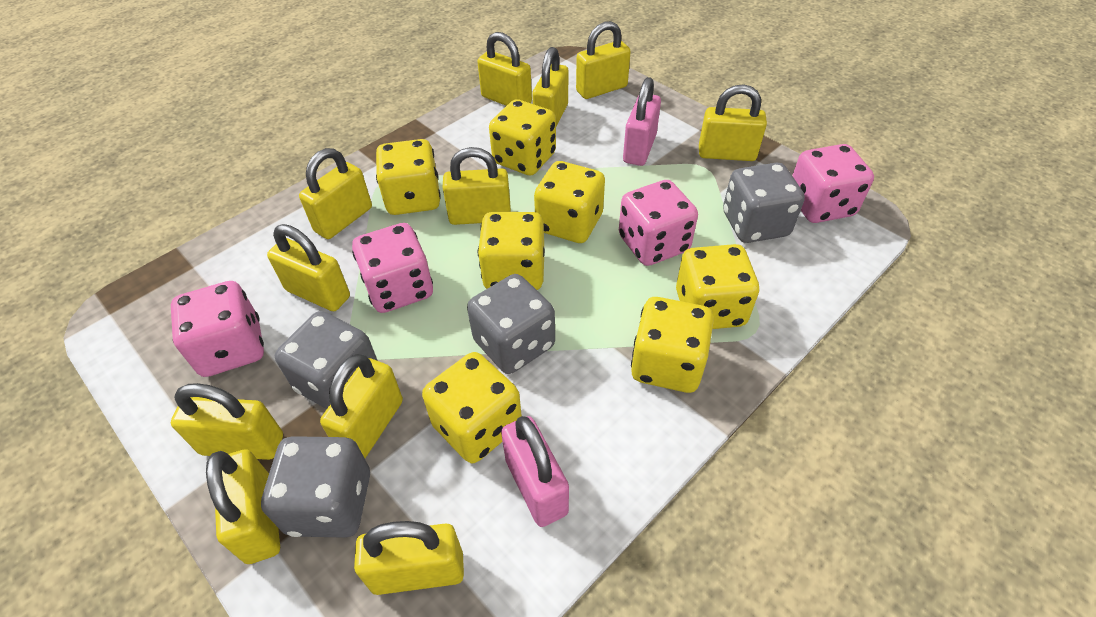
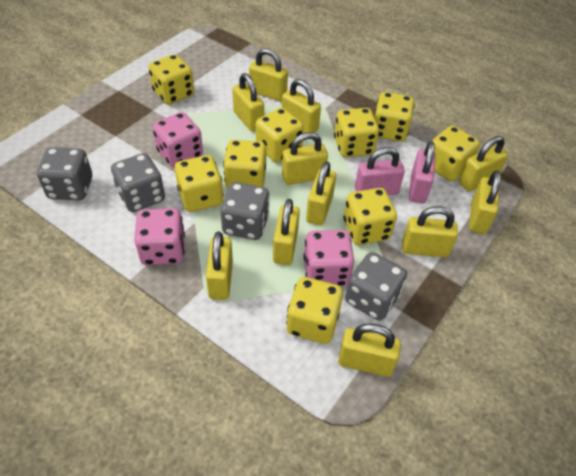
pink dice: 4 -> 3
yellow dice: 7 -> 9

